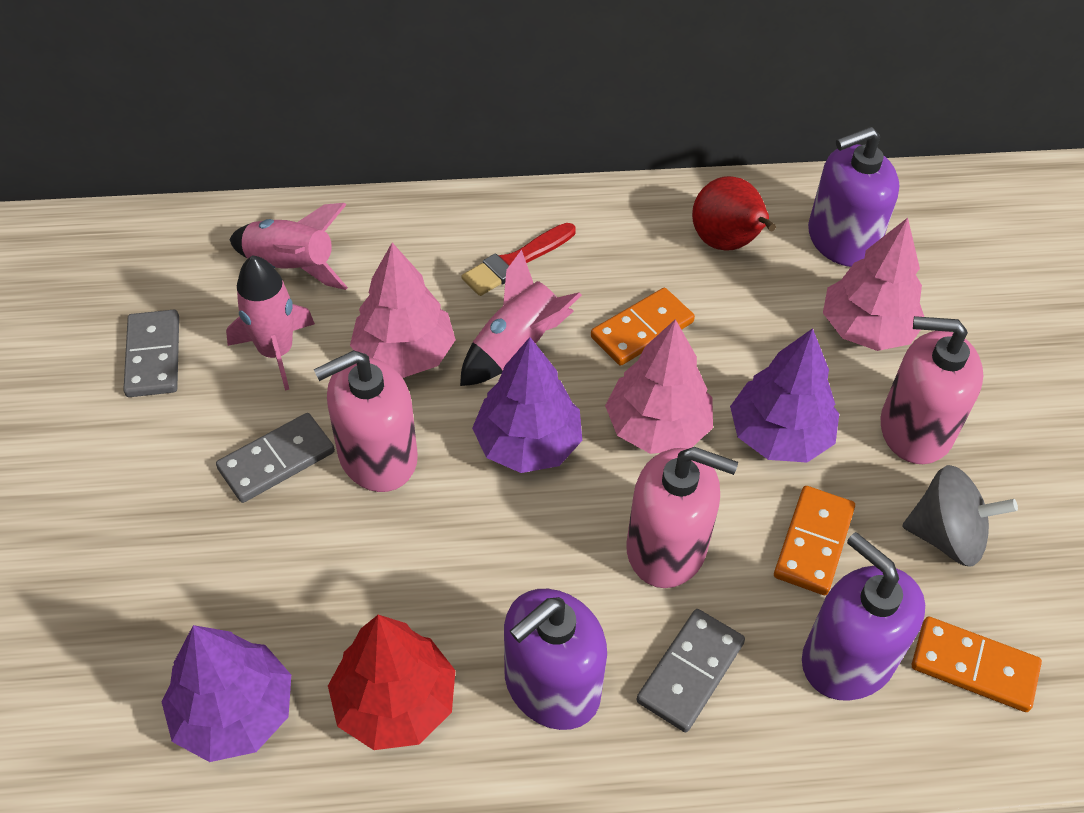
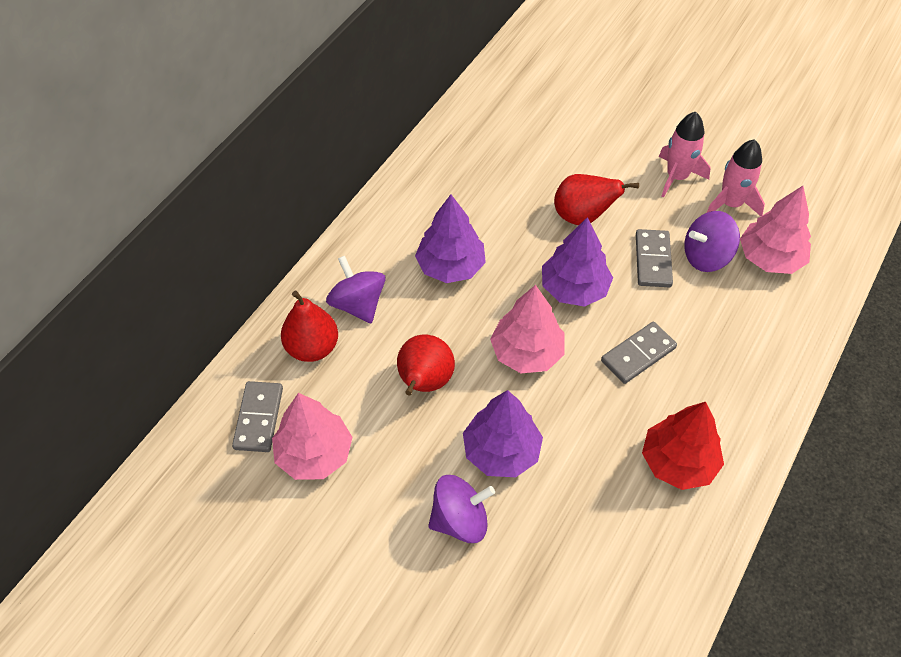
grey spinning top: 1 -> 0
orange domino: 3 -> 0
pink rocket: 3 -> 2
pink soap dispenser: 3 -> 0
purple soap dispenser: 3 -> 0
purple spinning top: 0 -> 3
red brush: 1 -> 0
red pear: 1 -> 3

